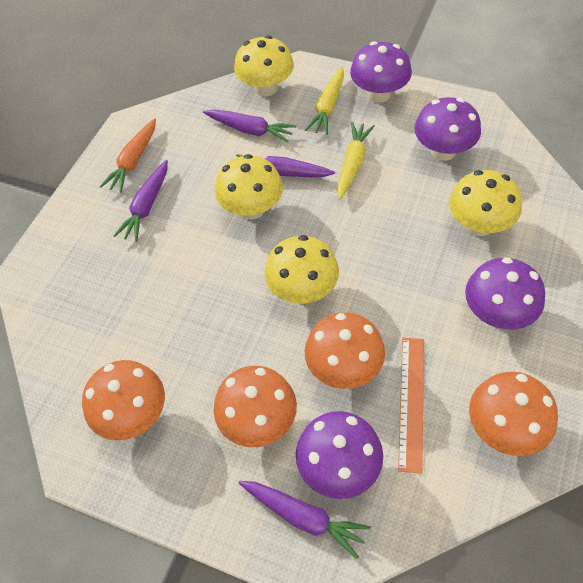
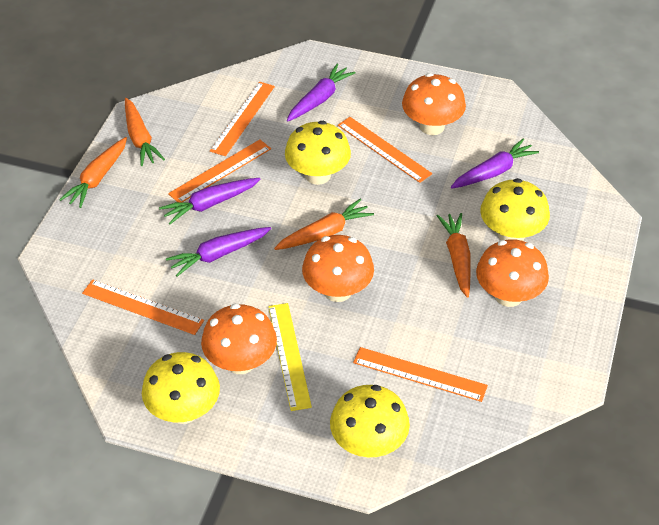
orange carrot: 1 -> 4
orange ruler: 1 -> 5
purple mushroom: 4 -> 0
yellow carrot: 2 -> 0
yellow ruler: 0 -> 1

